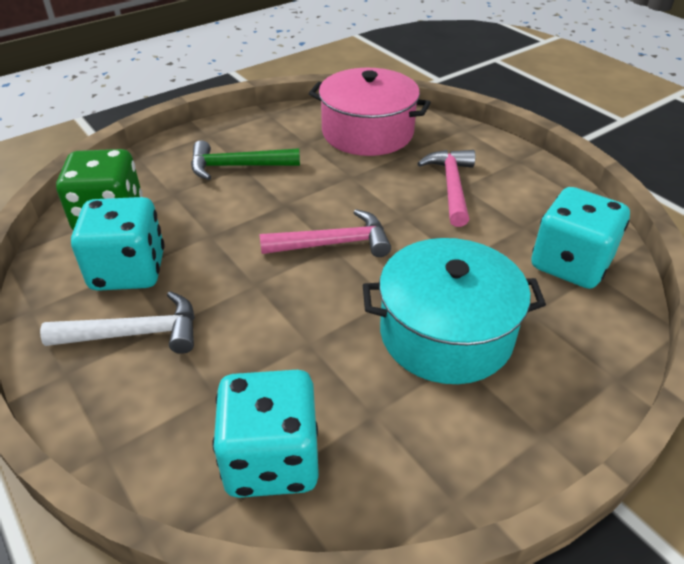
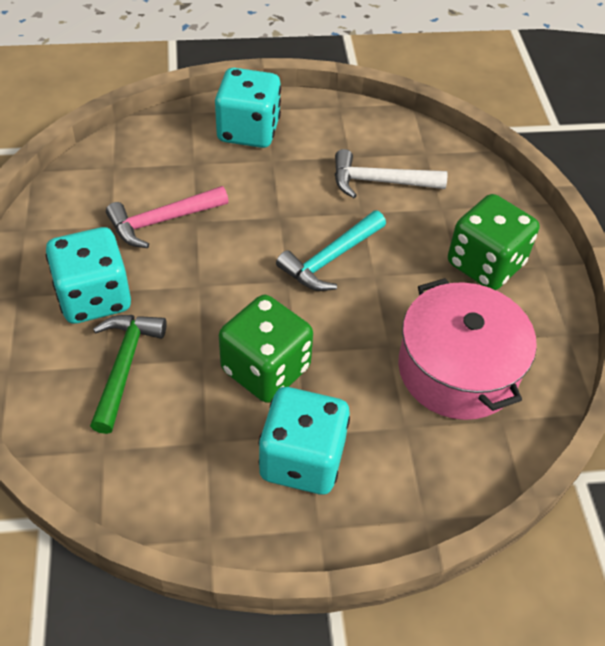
green dice: 1 -> 2
pink hammer: 2 -> 1
turquoise hammer: 0 -> 1
turquoise pot: 1 -> 0

